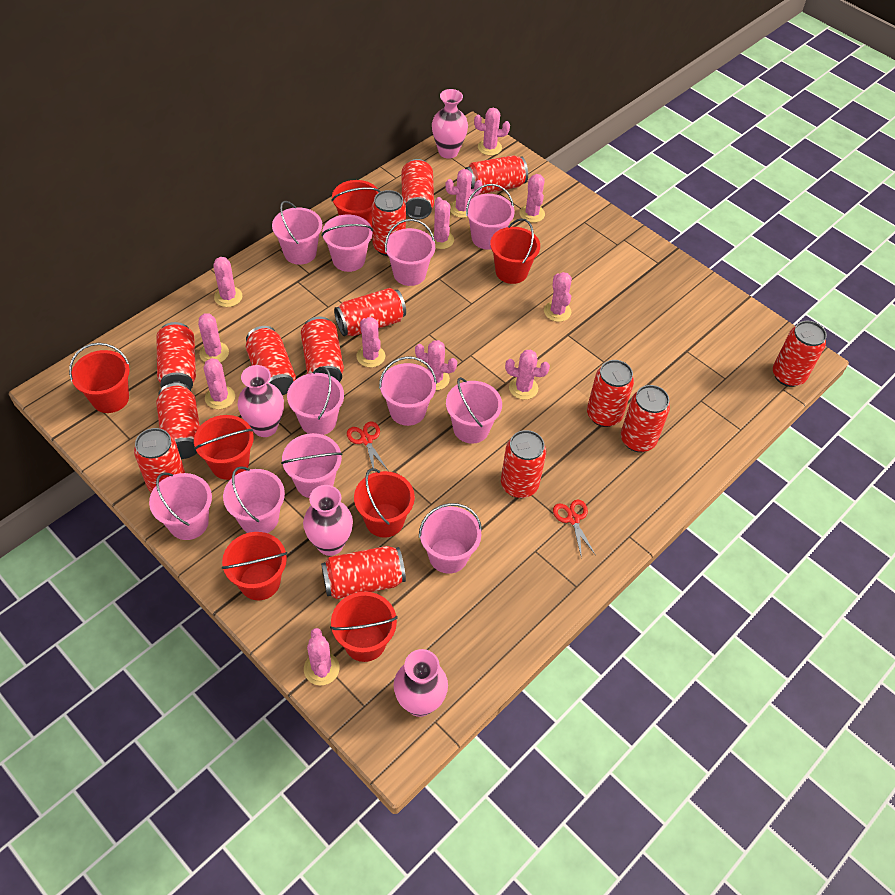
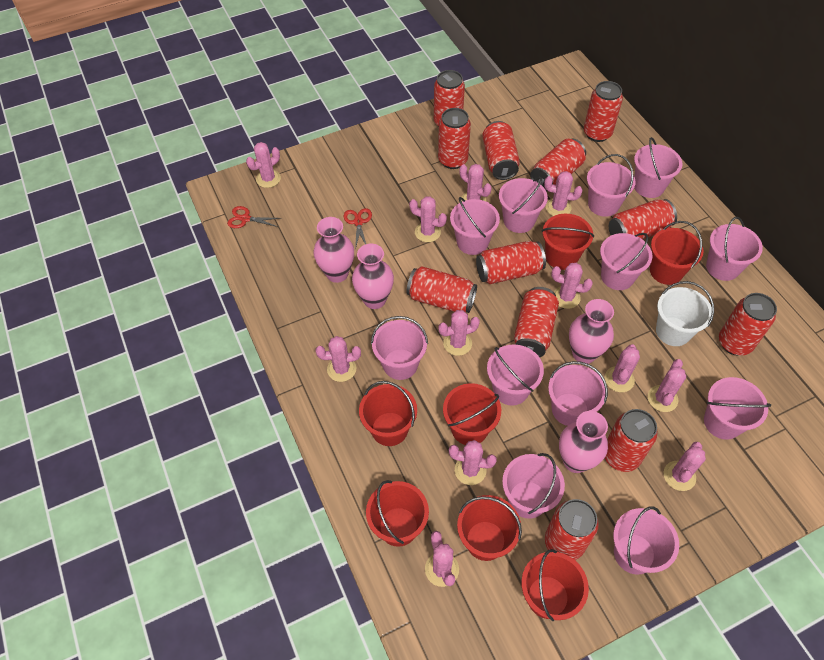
pink bucket: 11 -> 12
red can: 14 -> 12
white bucket: 0 -> 1

